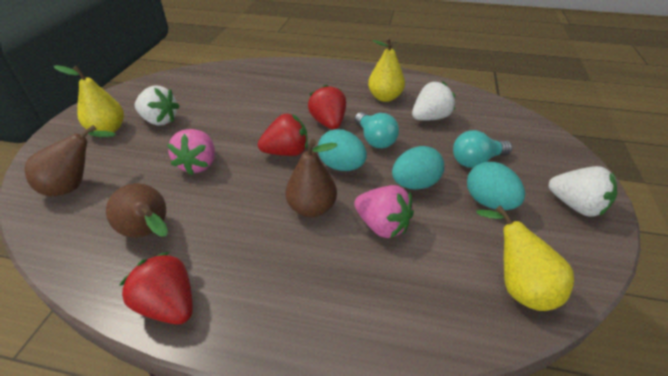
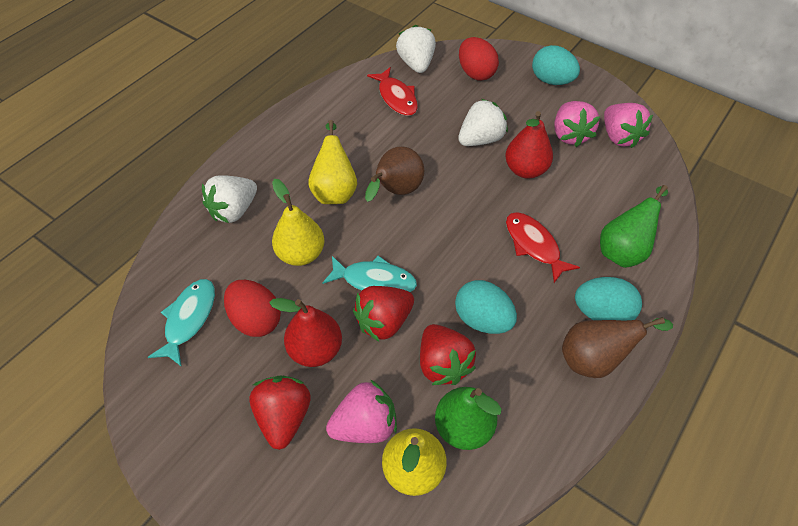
brown pear: 3 -> 2
green pear: 0 -> 2
pink strawberry: 2 -> 3
red egg: 0 -> 2
red fish: 0 -> 2
red pear: 0 -> 2
turquoise fish: 0 -> 2
turquoise light bulb: 2 -> 0

